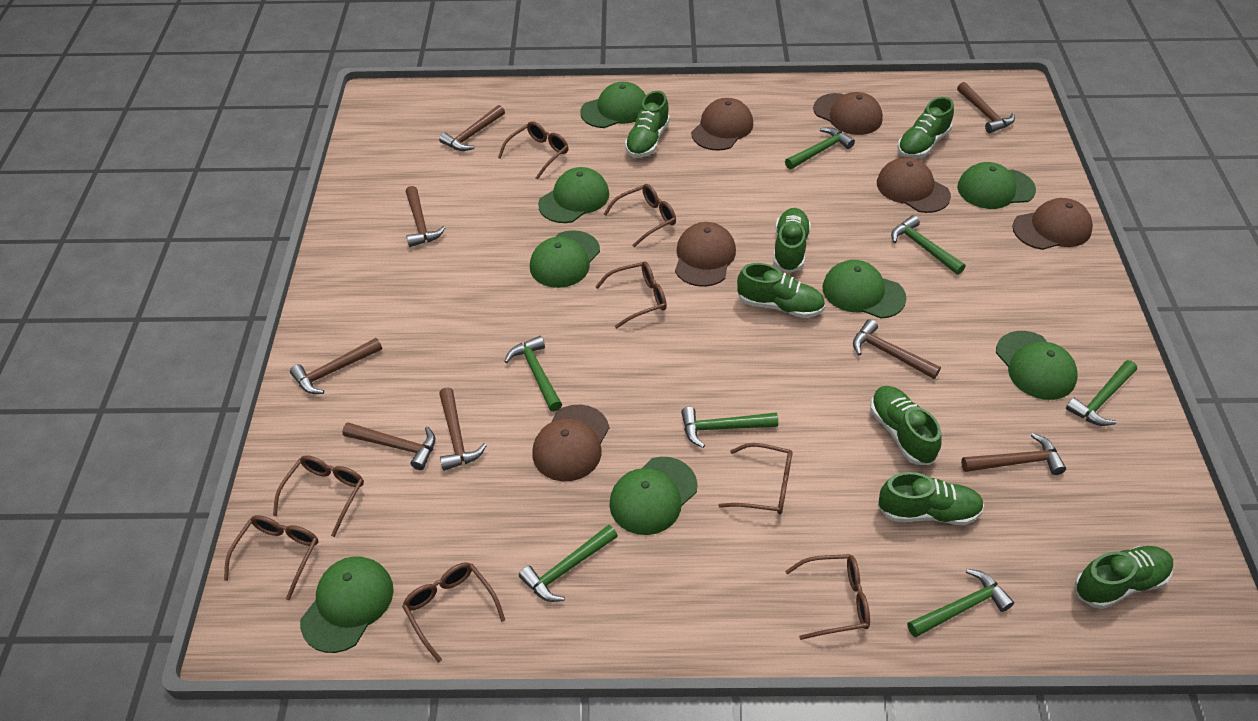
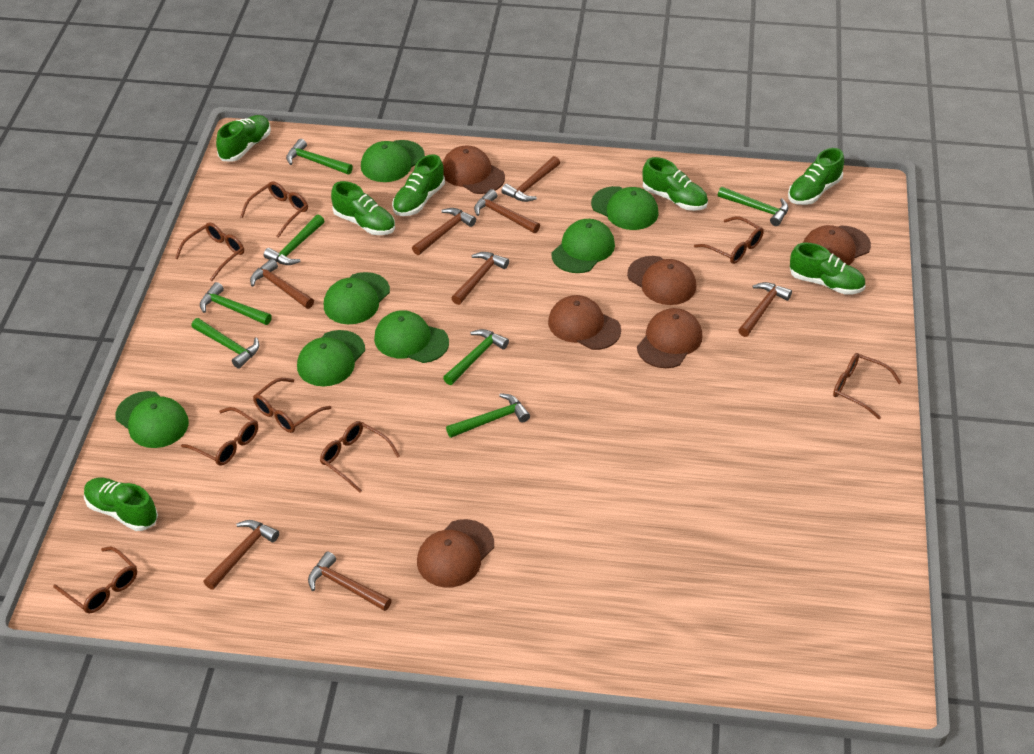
green cap: 8 -> 7

